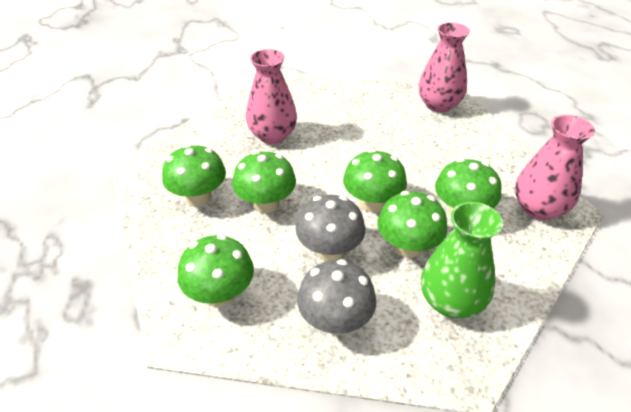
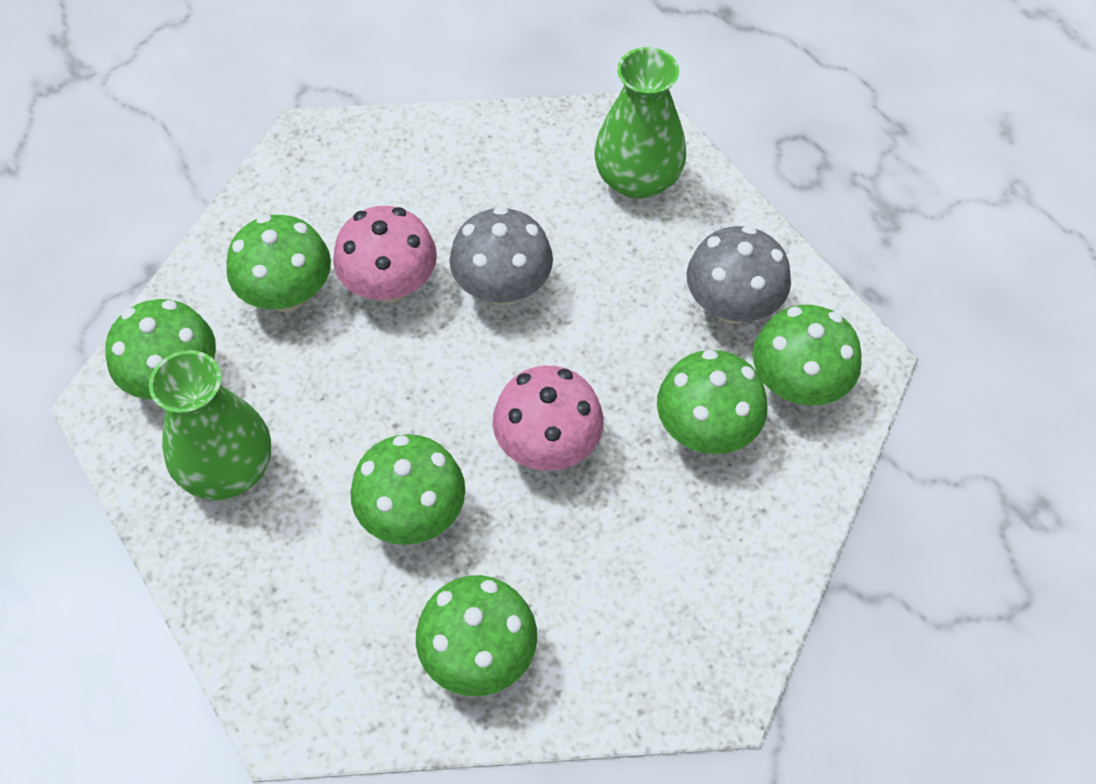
green vase: 1 -> 2
pink mushroom: 0 -> 2
pink vase: 3 -> 0

